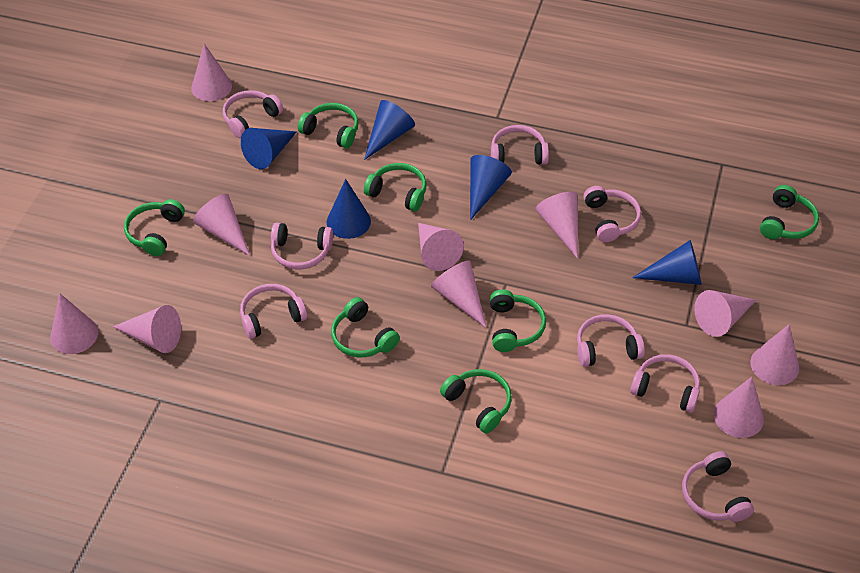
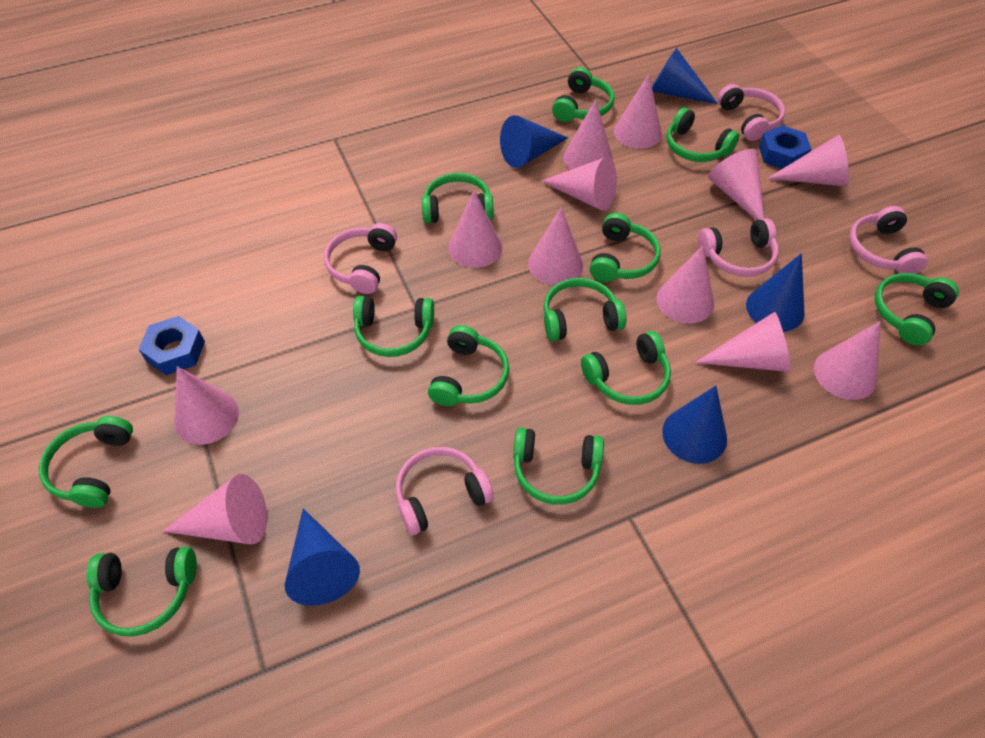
blue nut: 0 -> 2
green headphones: 7 -> 12
pink cone: 10 -> 12
pink headphones: 8 -> 5

